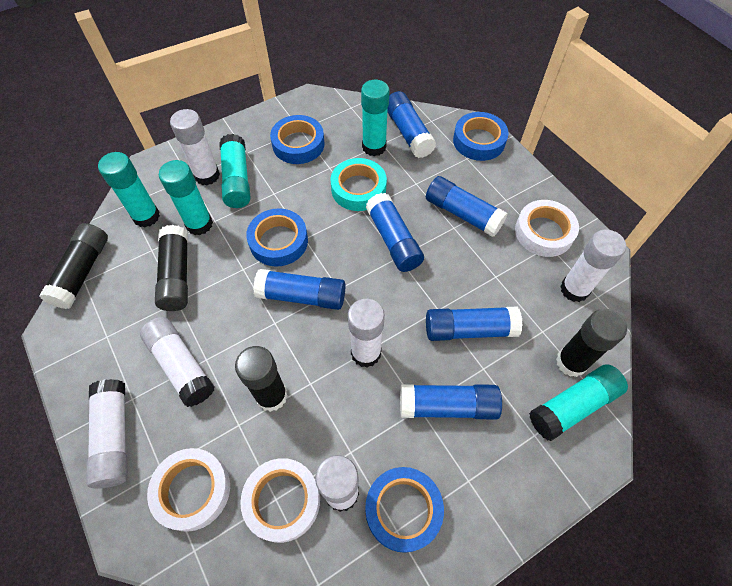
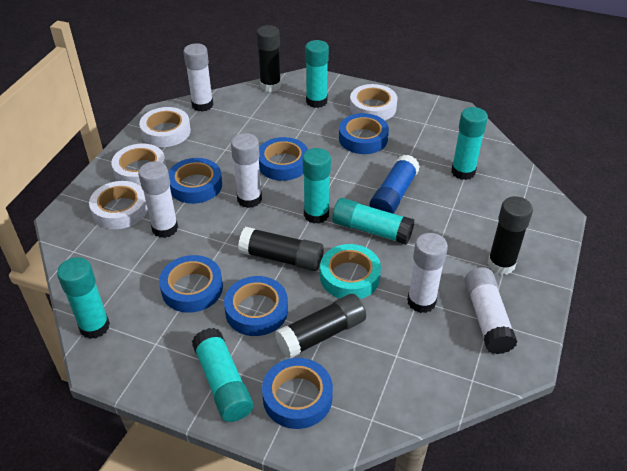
blue glue stick: 6 -> 1
blue tape: 4 -> 6
turquoise glue stick: 5 -> 6
white glue stick: 6 -> 5
white tape: 3 -> 4

